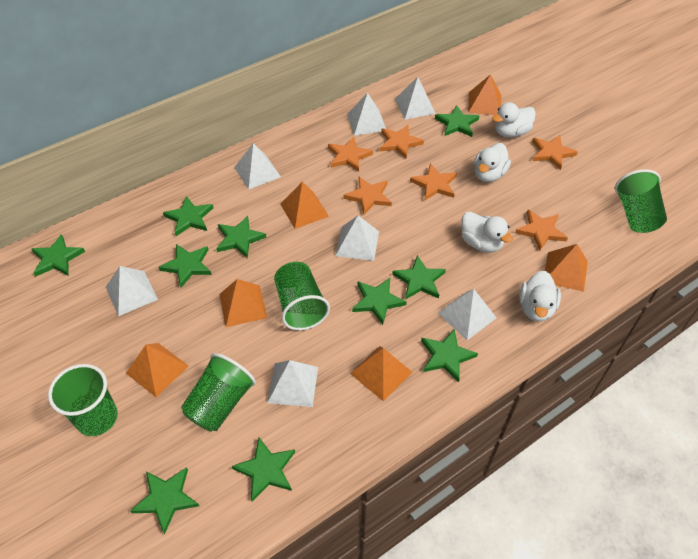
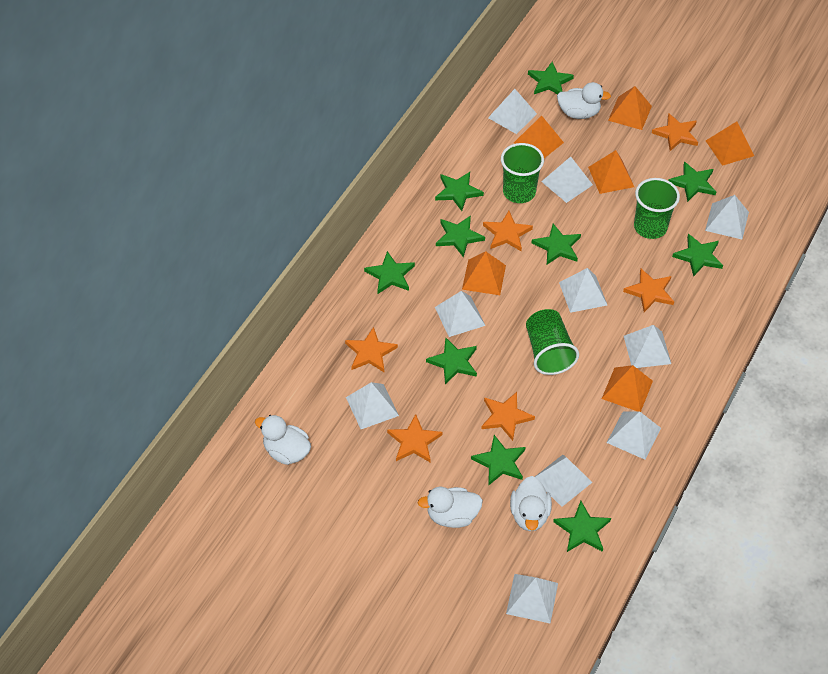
green cup: 4 -> 3
white pyramid: 7 -> 10

